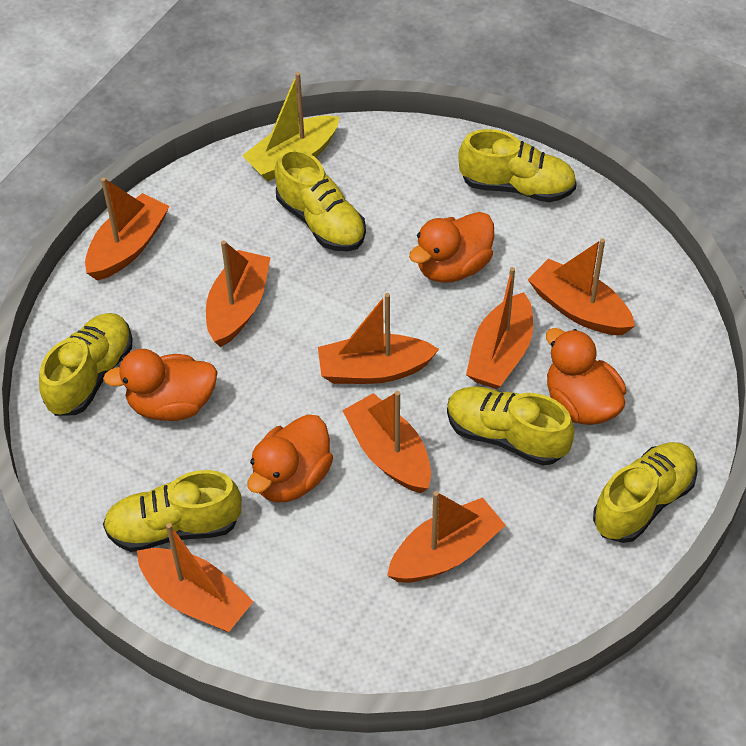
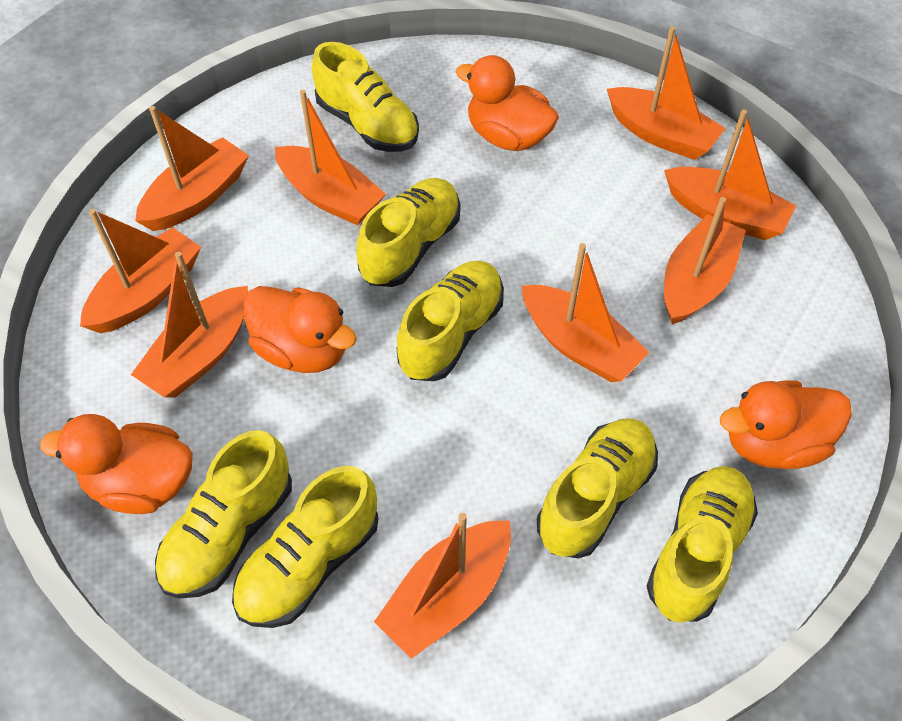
orange boat: 8 -> 9
yellow boat: 1 -> 0
yellow shoe: 6 -> 7

